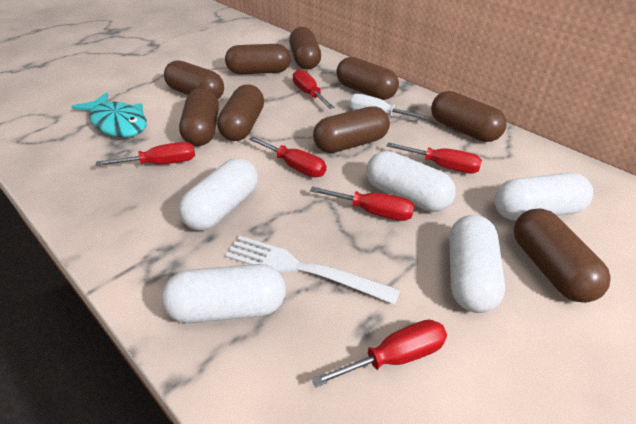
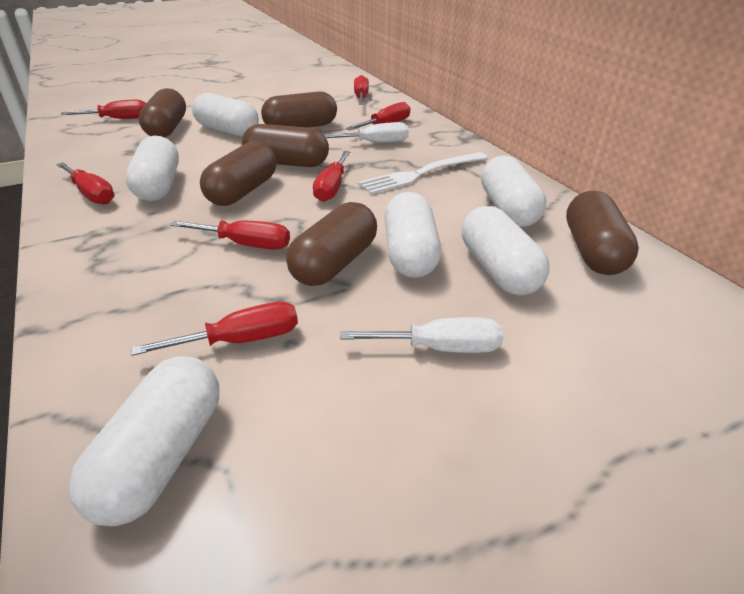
brown capsule: 9 -> 6
red screwdriver: 6 -> 7
turquoise fish: 1 -> 0
white capsule: 5 -> 6
white screwdriver: 1 -> 2

